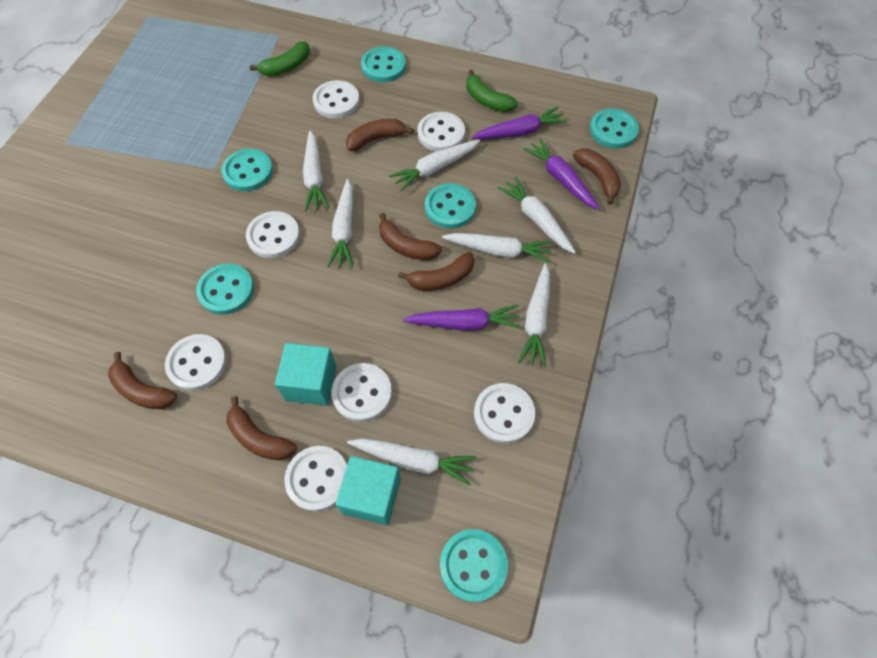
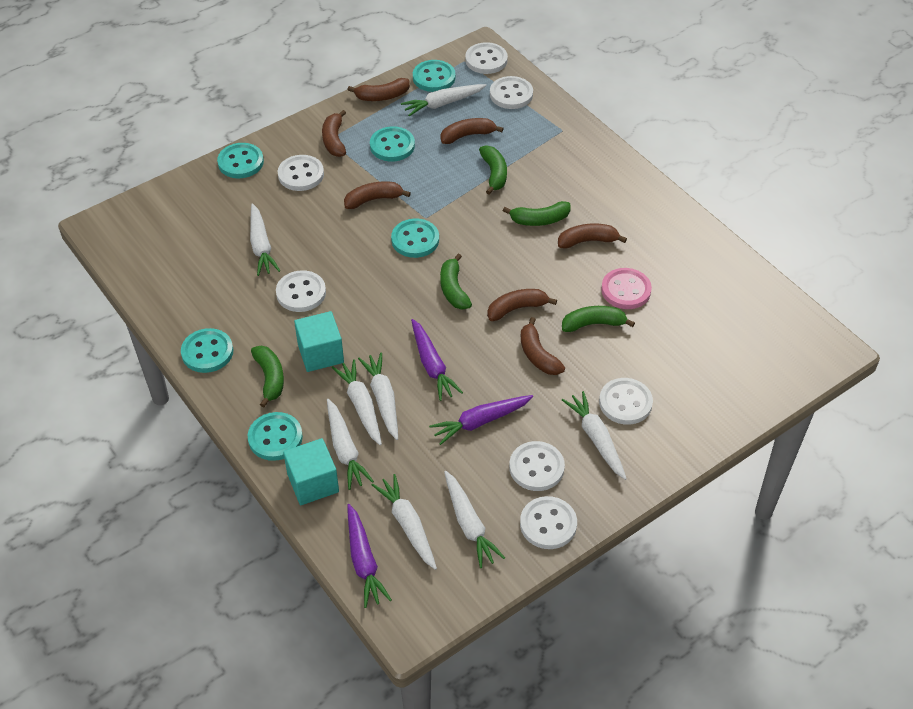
brown banana: 6 -> 7
green banana: 2 -> 5
pink button: 0 -> 1
white carrot: 7 -> 8

